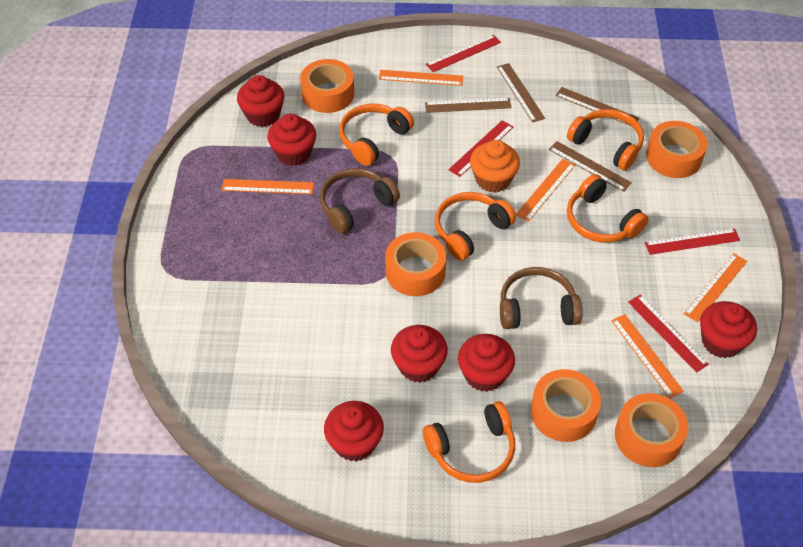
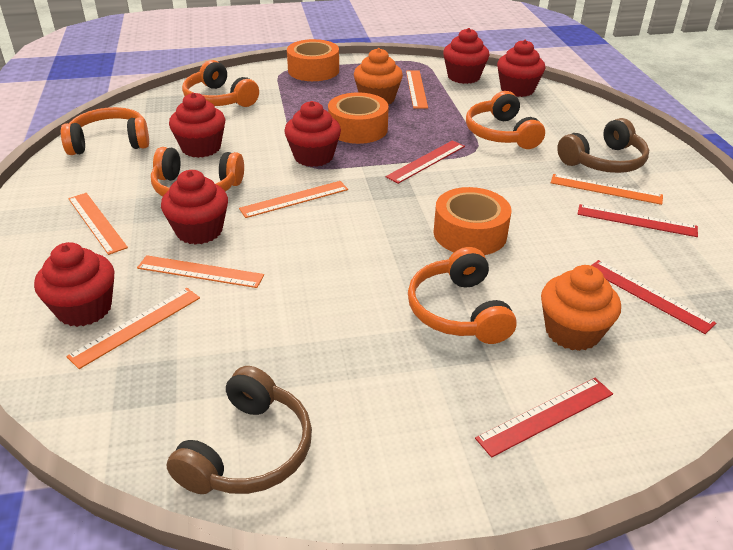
brown ruler: 4 -> 0
orange cupcake: 1 -> 2
orange ruler: 5 -> 6
orange tape: 5 -> 3

